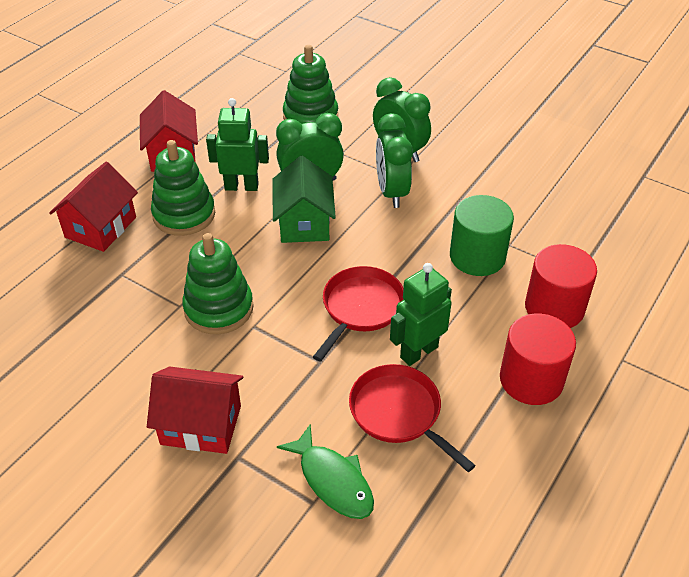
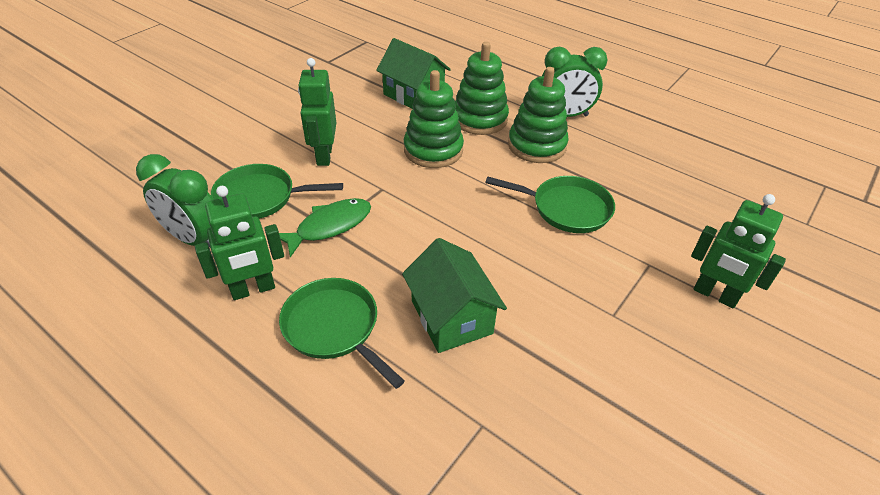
green clock: 3 -> 2
green cylinder: 1 -> 0
green house: 1 -> 2
green pan: 0 -> 3
green robot: 2 -> 3
red cylinder: 2 -> 0
red house: 3 -> 0
red pan: 2 -> 0

